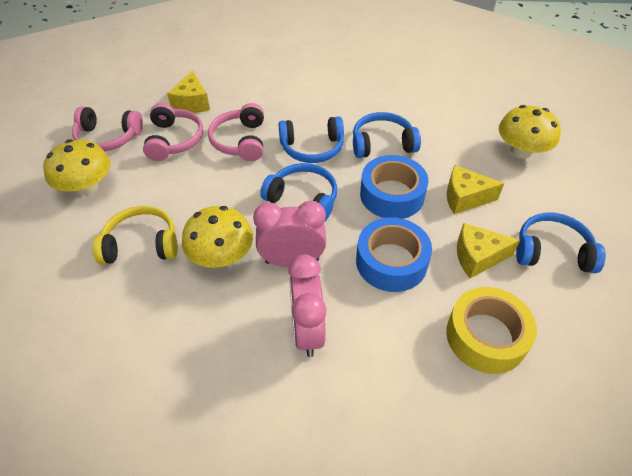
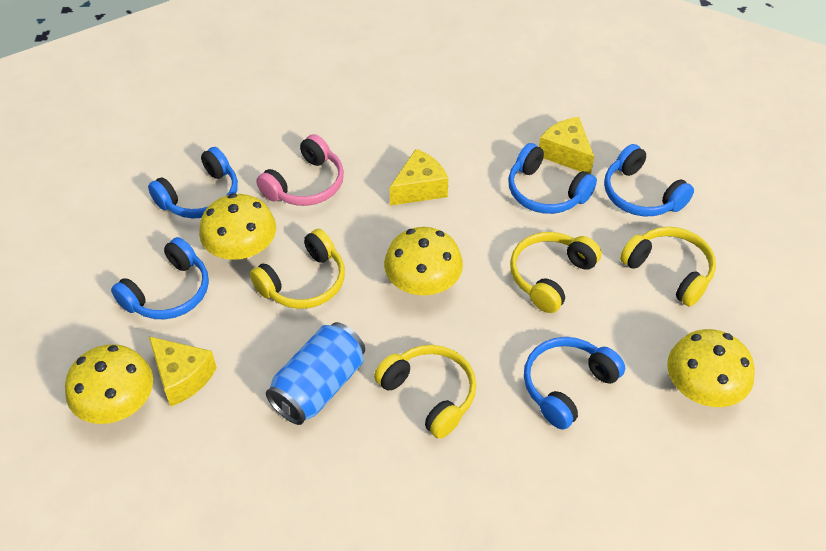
blue can: 0 -> 1
blue headphones: 4 -> 5
blue tape: 2 -> 0
pink clock: 2 -> 0
pink headphones: 3 -> 1
yellow headphones: 1 -> 4
yellow mushroom: 3 -> 4
yellow tape: 1 -> 0

